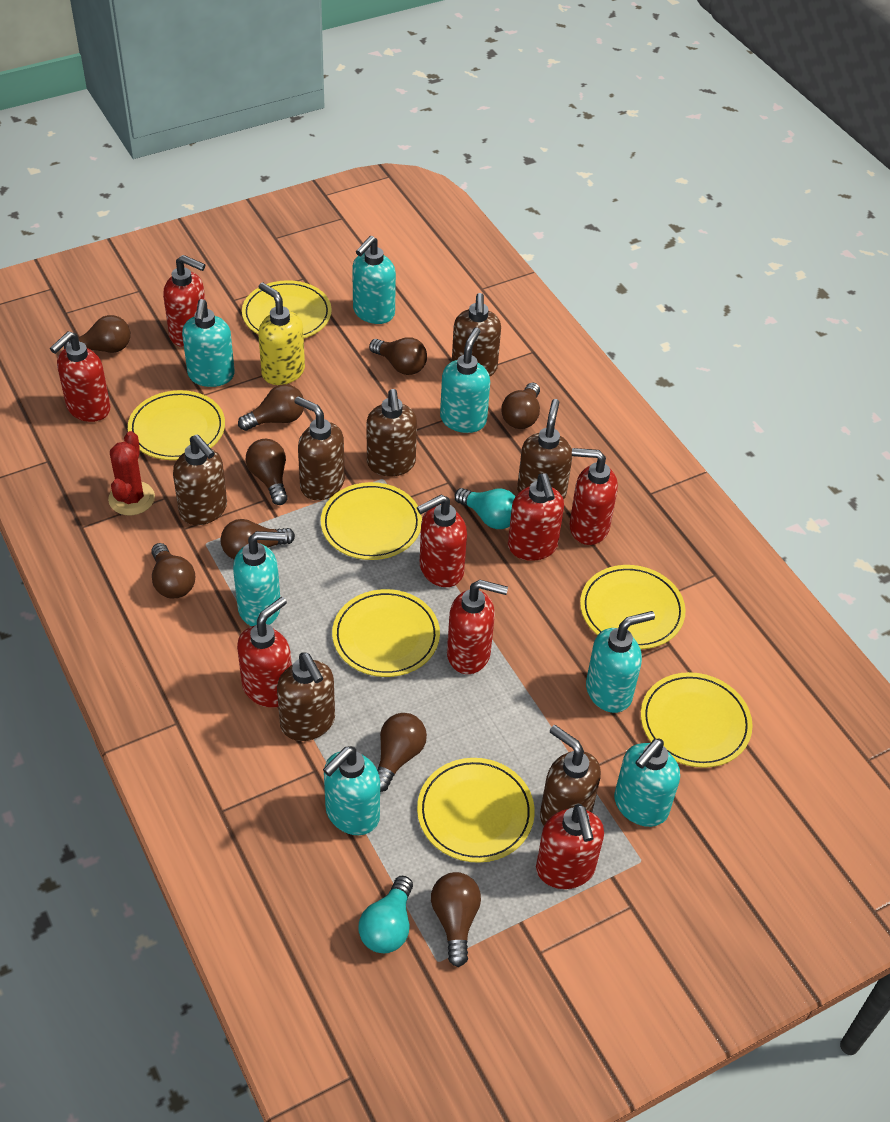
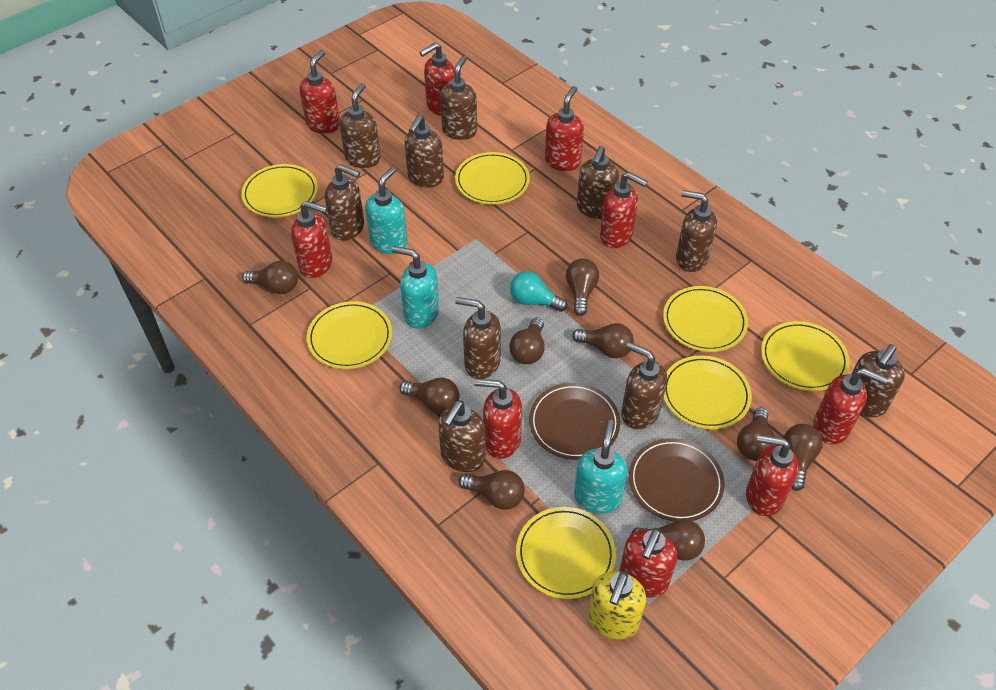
brown plate: 0 -> 2
brown soap dispenser: 7 -> 10
red cactus: 1 -> 0
red soap dispenser: 8 -> 9
turquoise light bulb: 2 -> 1
turquoise soap dispenser: 7 -> 3

